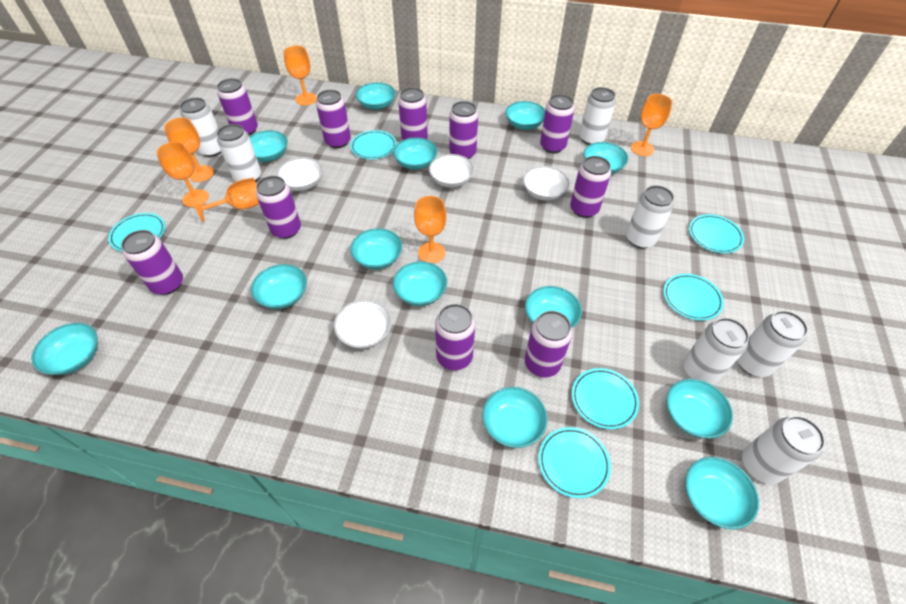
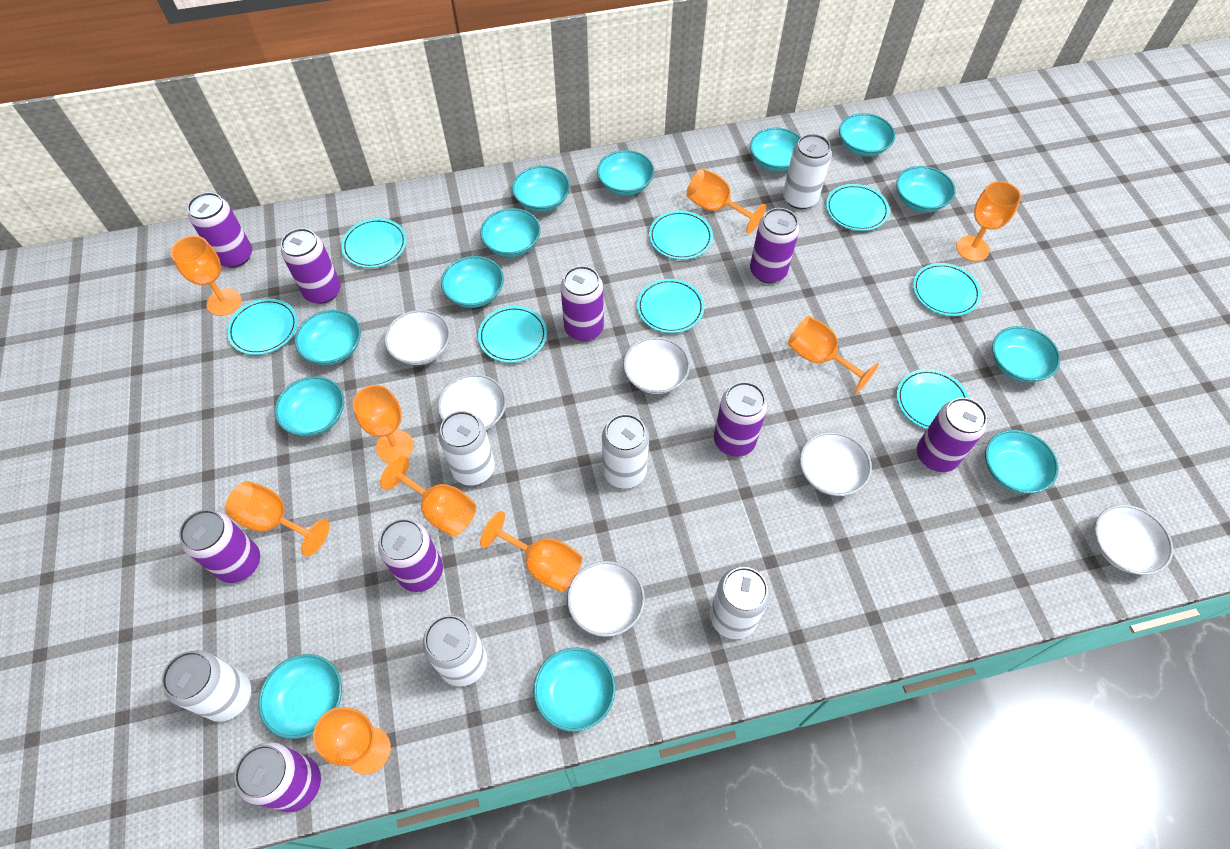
orange goblet: 6 -> 9
purple can: 10 -> 9
turquoise plate: 6 -> 8
white bowl: 4 -> 6
white can: 7 -> 6

